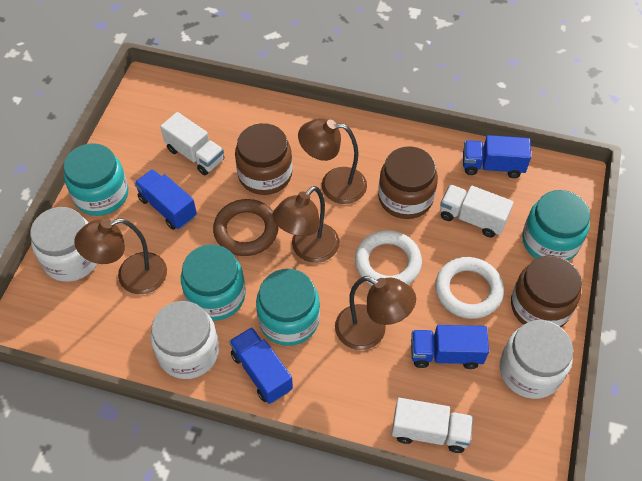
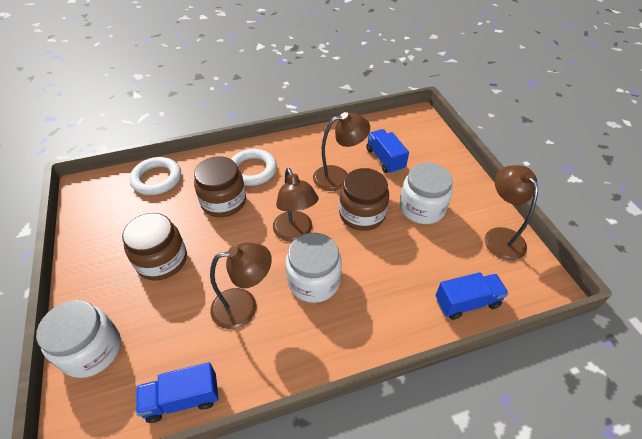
blue truck: 4 -> 3
brown ring: 1 -> 0
turquoise jar: 4 -> 0
white truck: 3 -> 0

